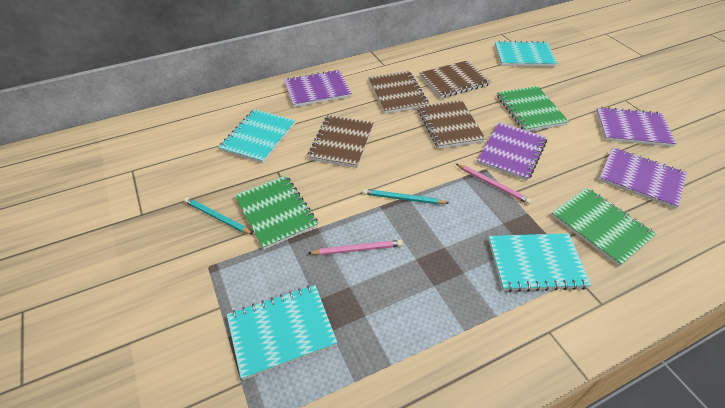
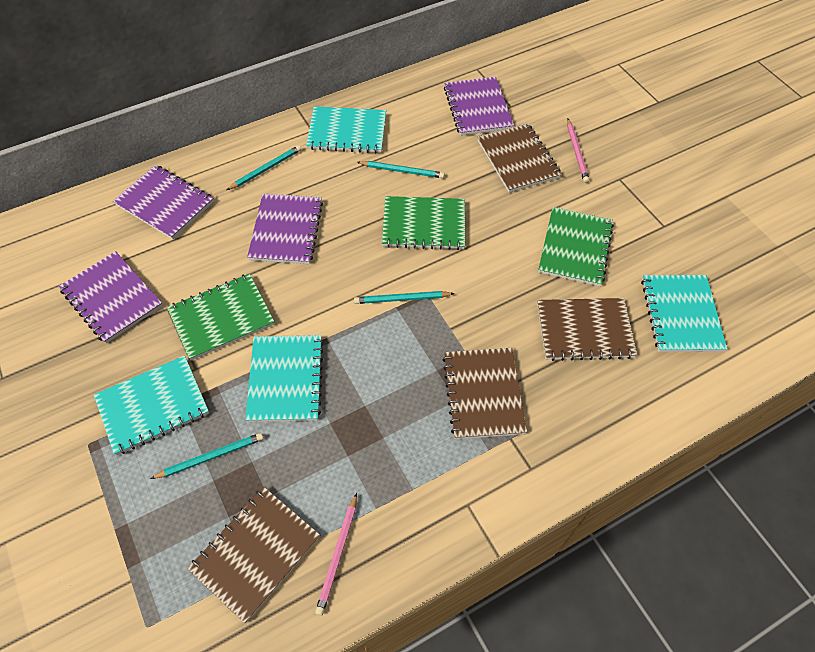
turquoise pencil: 2 -> 4

